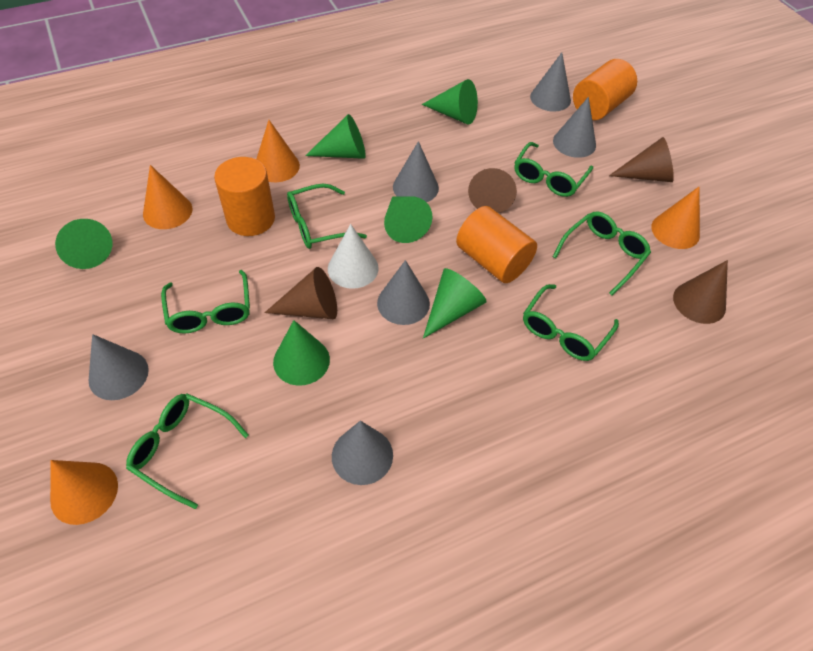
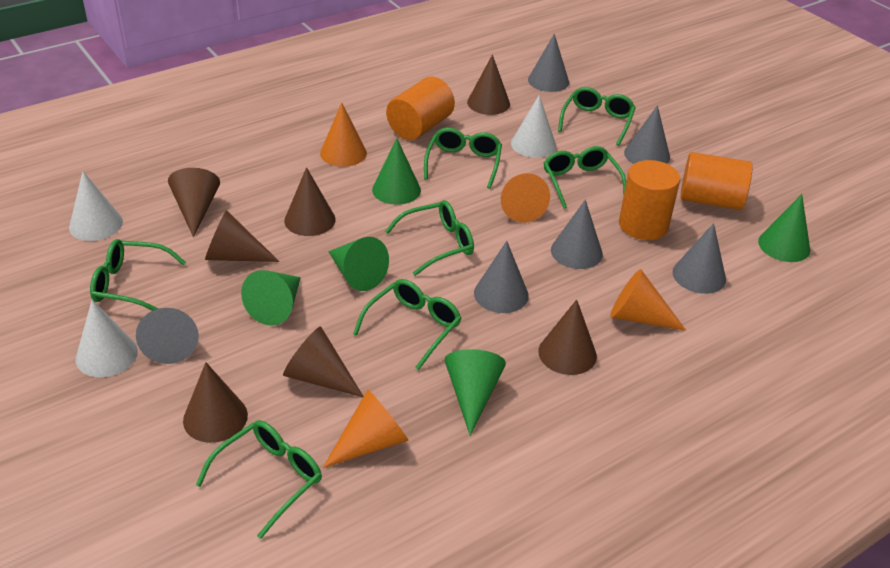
brown cone: 4 -> 7
green cone: 6 -> 5
green glasses: 6 -> 7
white cone: 1 -> 3

